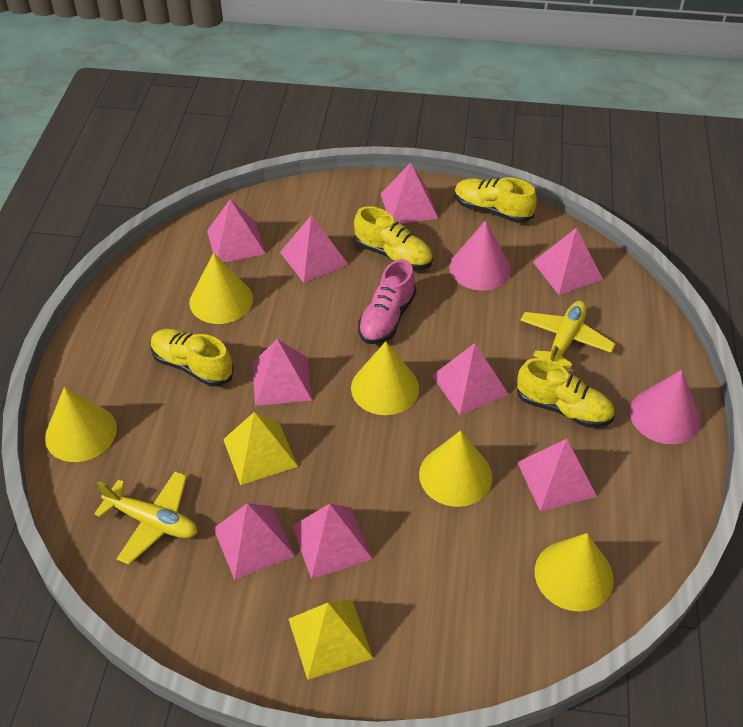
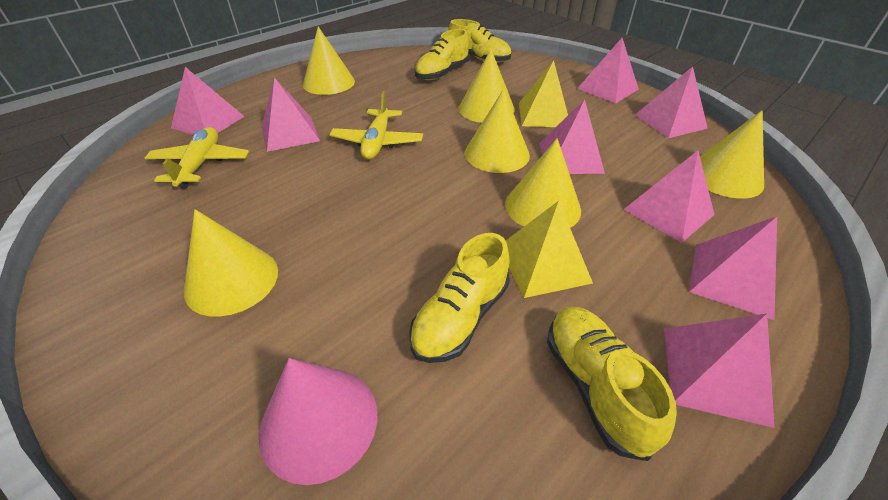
pink cone: 2 -> 1
pink pyramid: 9 -> 8
pink shoe: 1 -> 0
yellow cone: 5 -> 6

